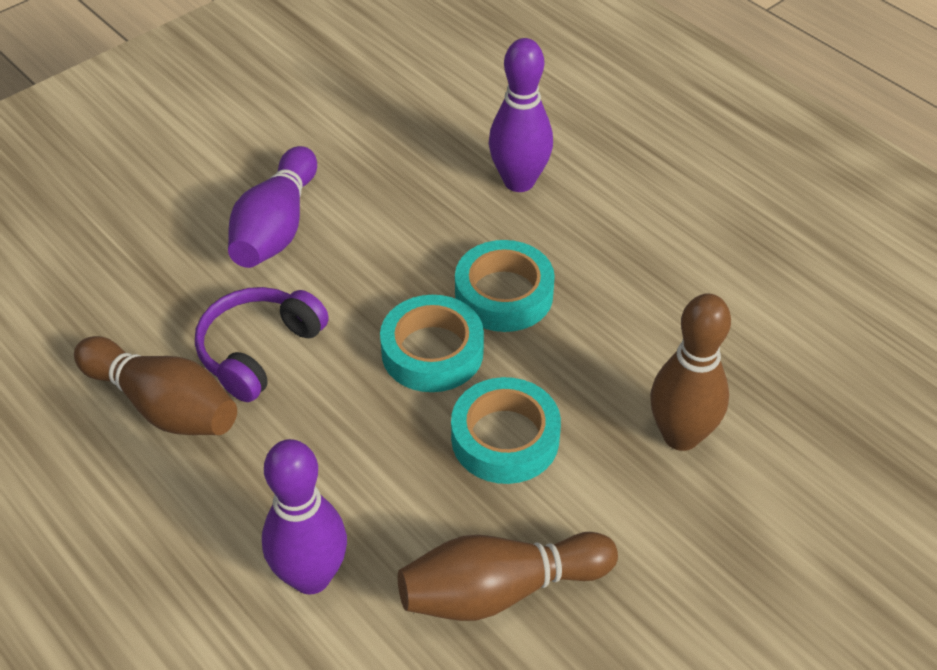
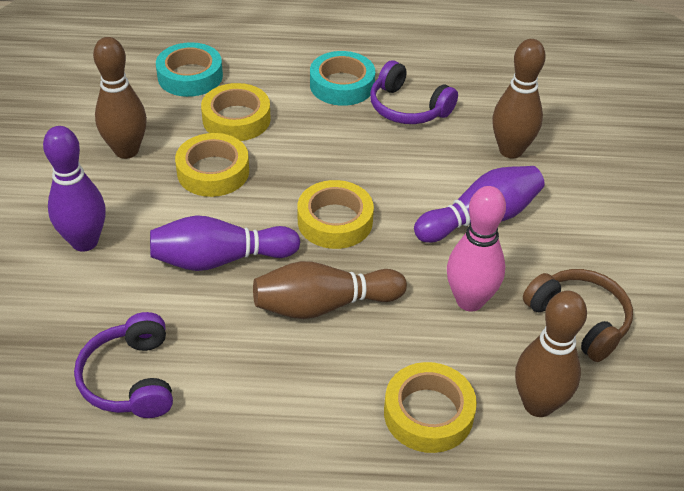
brown bowling pin: 3 -> 4
brown headphones: 0 -> 1
pink bowling pin: 0 -> 1
purple headphones: 1 -> 2
turquoise tape: 3 -> 2
yellow tape: 0 -> 4

